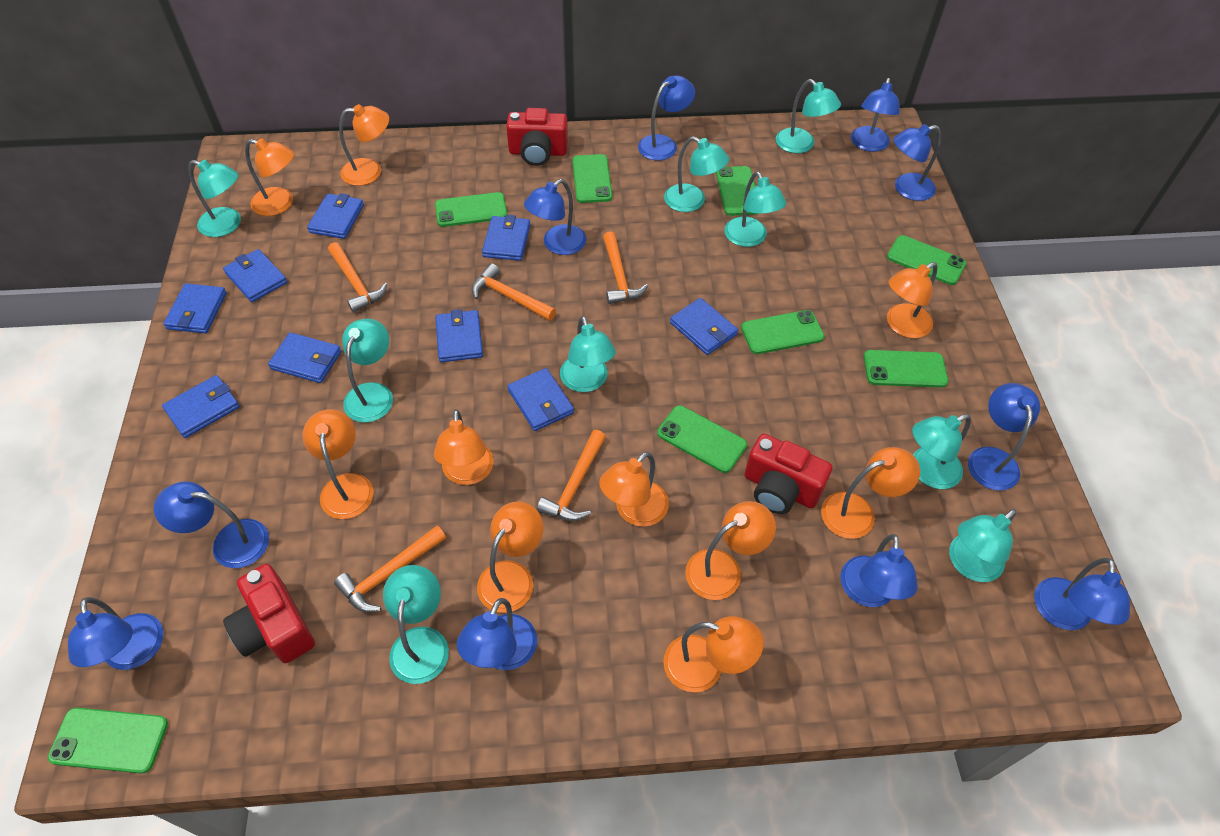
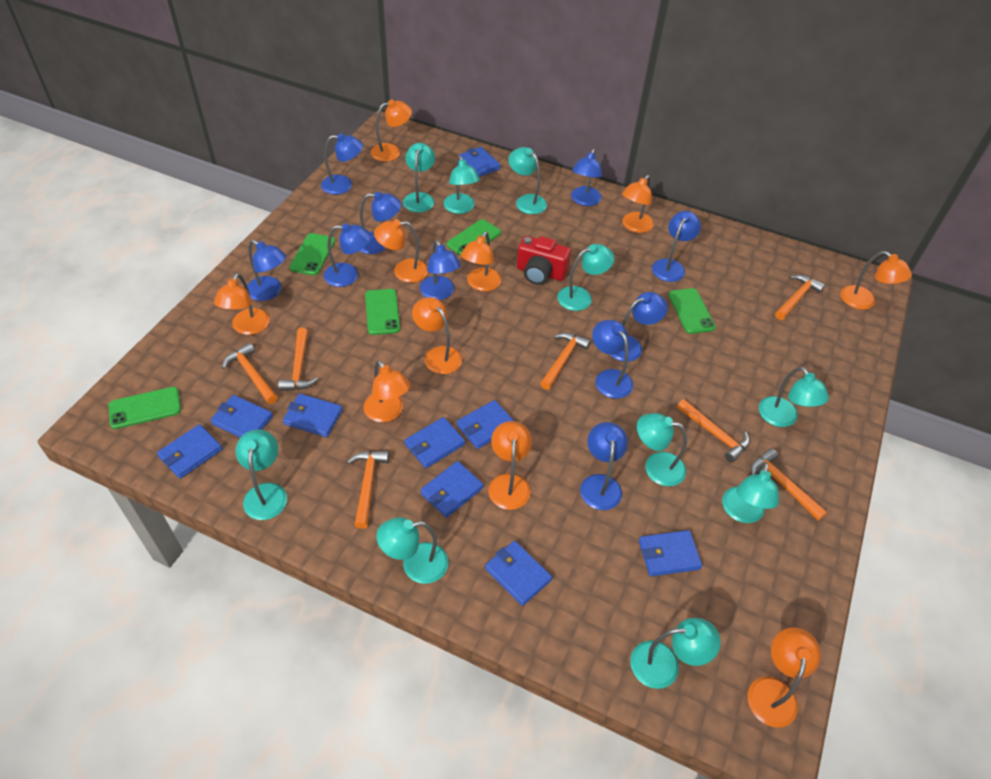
green phone: 8 -> 5
orange hammer: 5 -> 7
red camera: 3 -> 1
turquoise lamp: 9 -> 10

